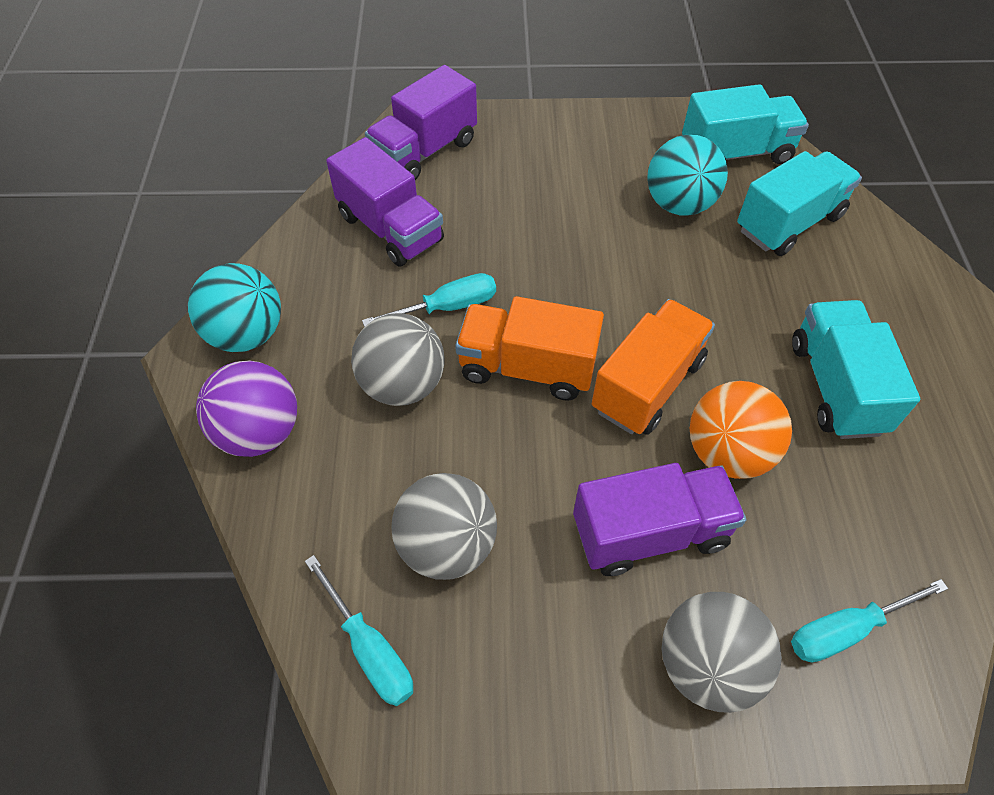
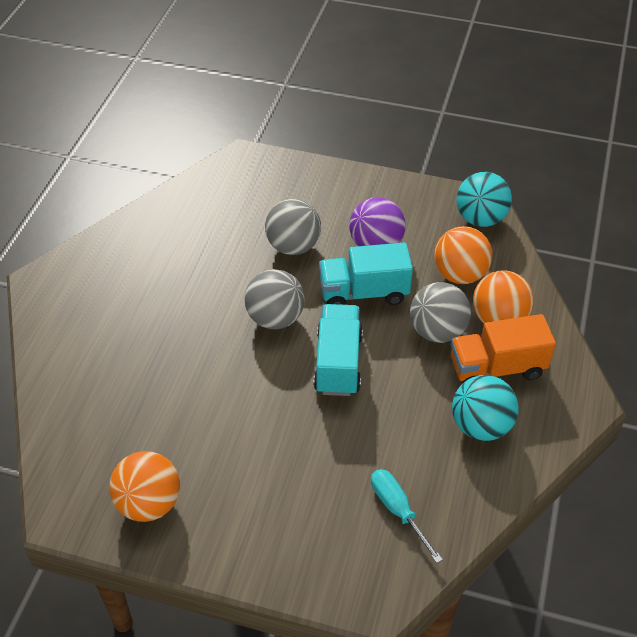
orange ball: 1 -> 3
orange truck: 2 -> 1
purple truck: 3 -> 0
turquoise screwdriver: 3 -> 1
turquoise truck: 3 -> 2

